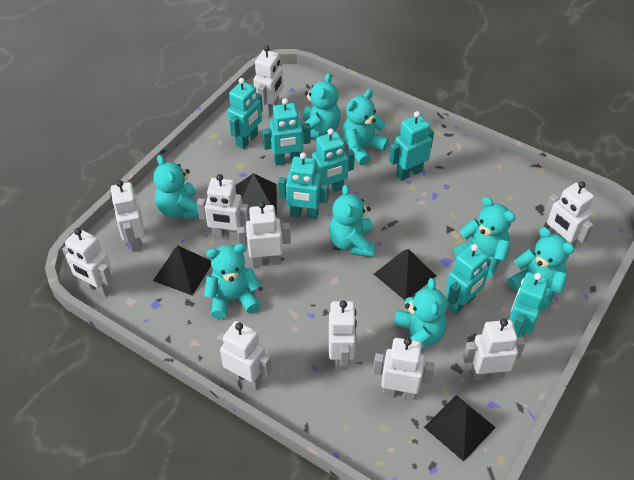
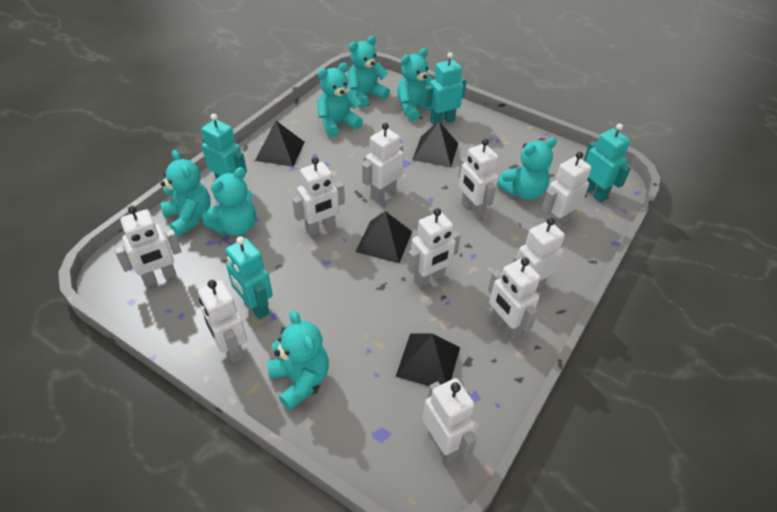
turquoise robot: 7 -> 4
turquoise teddy bear: 8 -> 7

